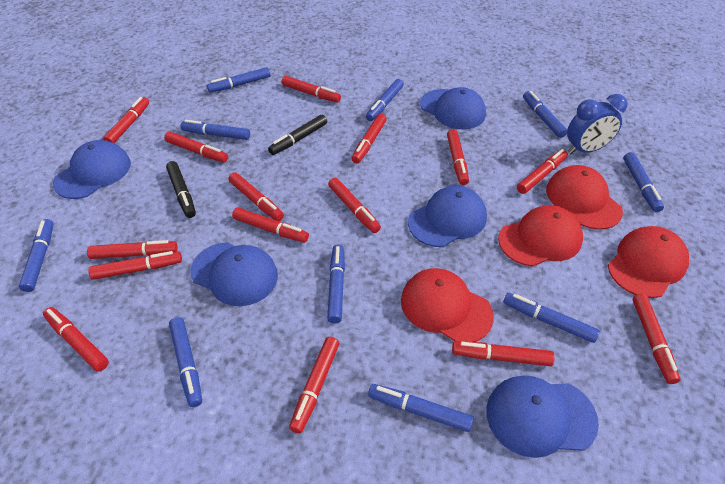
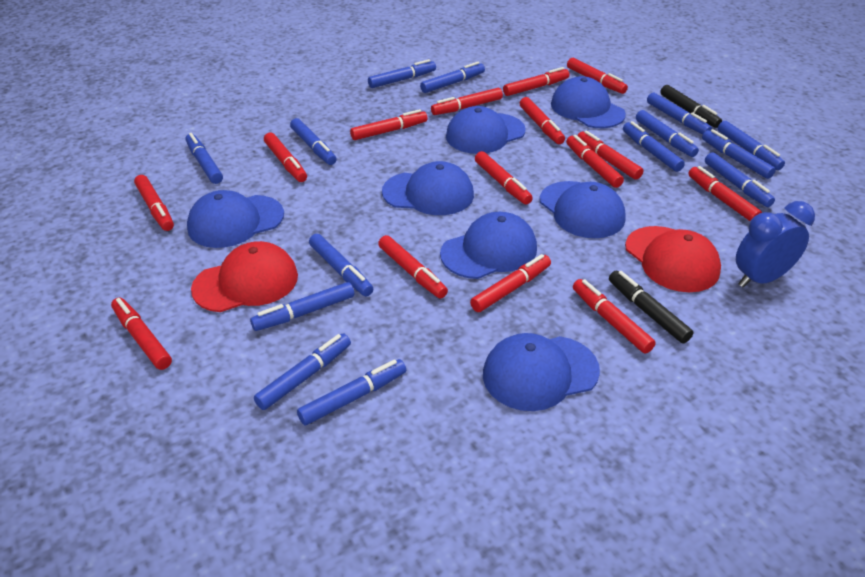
blue cap: 5 -> 7
blue marker: 10 -> 14
red cap: 4 -> 2

